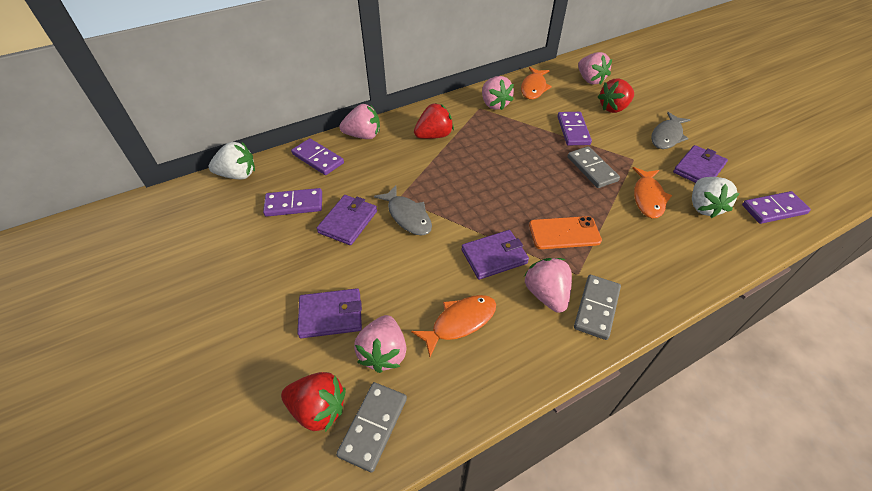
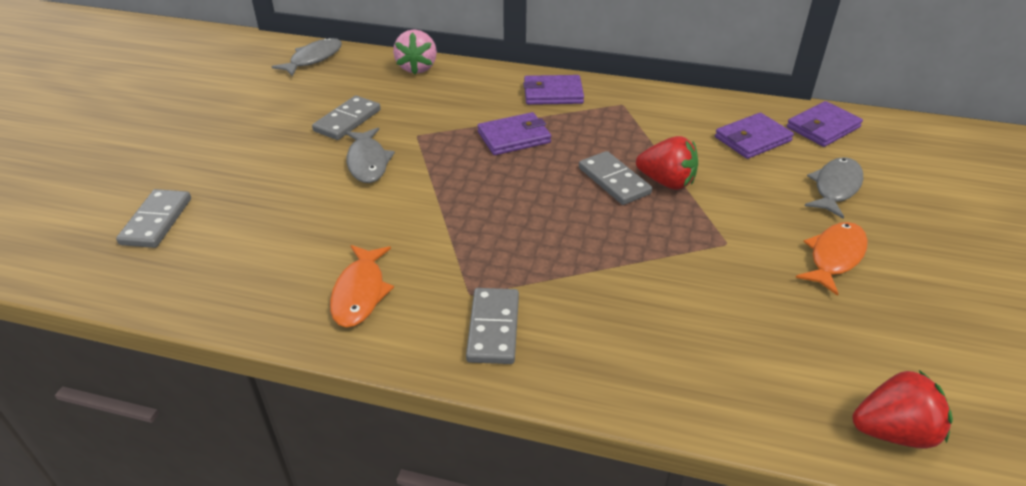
grey domino: 3 -> 4
grey fish: 2 -> 3
orange fish: 3 -> 2
orange phone: 1 -> 0
pink strawberry: 5 -> 1
purple domino: 4 -> 0
red strawberry: 3 -> 2
white strawberry: 2 -> 0

